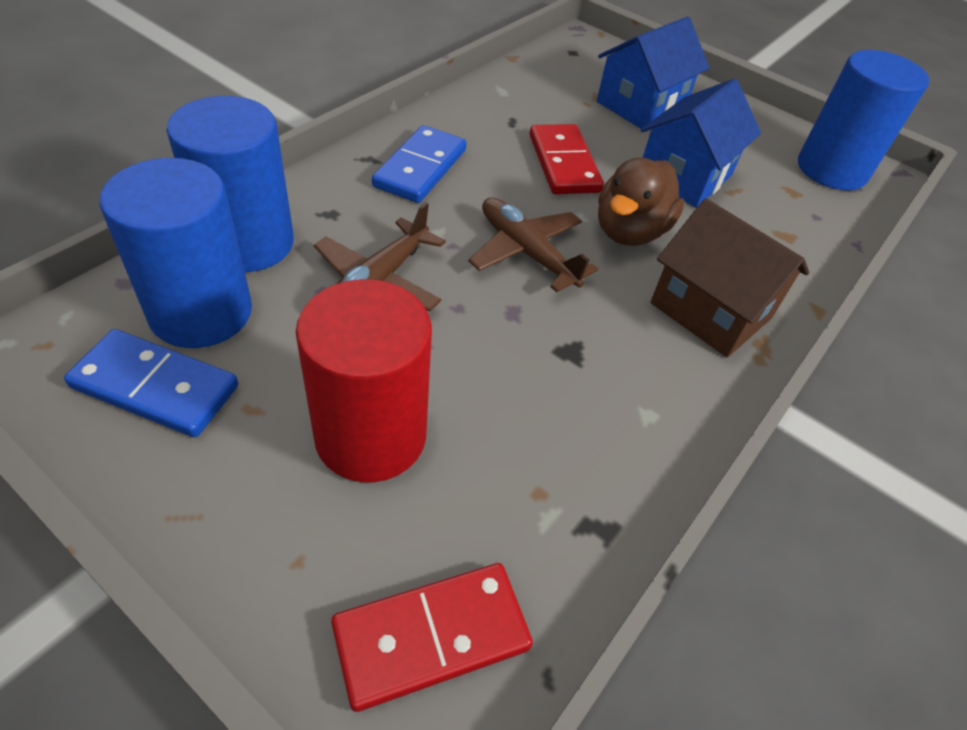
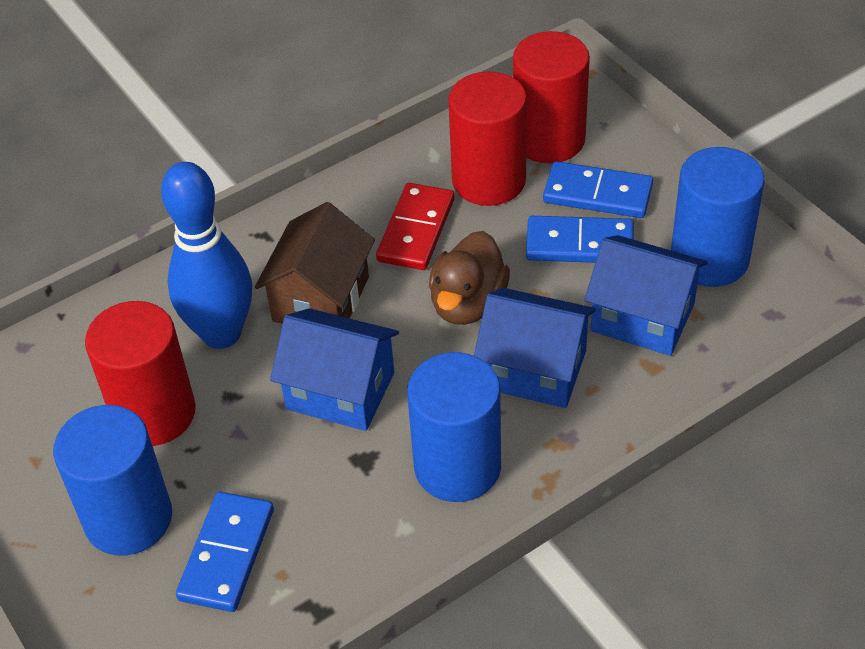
blue bowling pin: 0 -> 1
blue domino: 2 -> 3
blue house: 2 -> 3
brown plane: 2 -> 0
red cylinder: 1 -> 3
red domino: 2 -> 1

